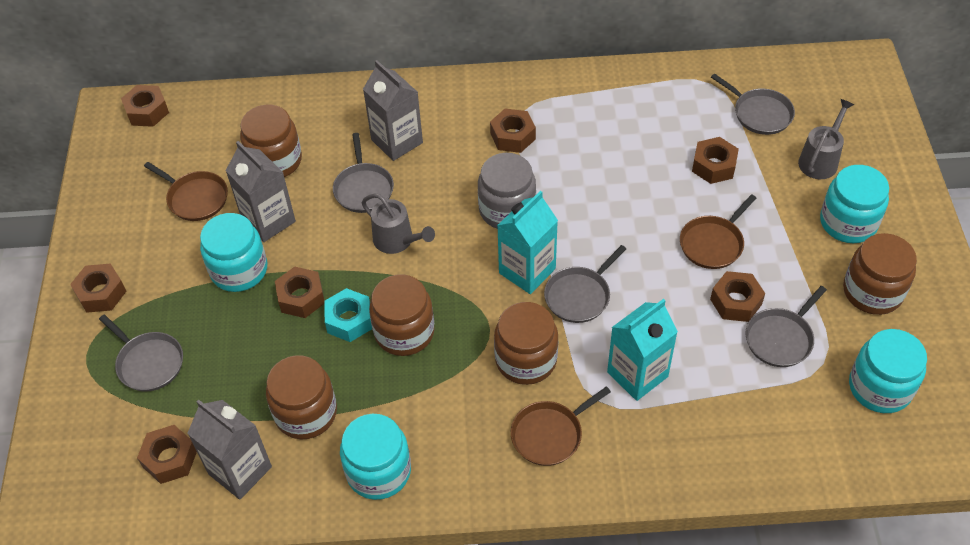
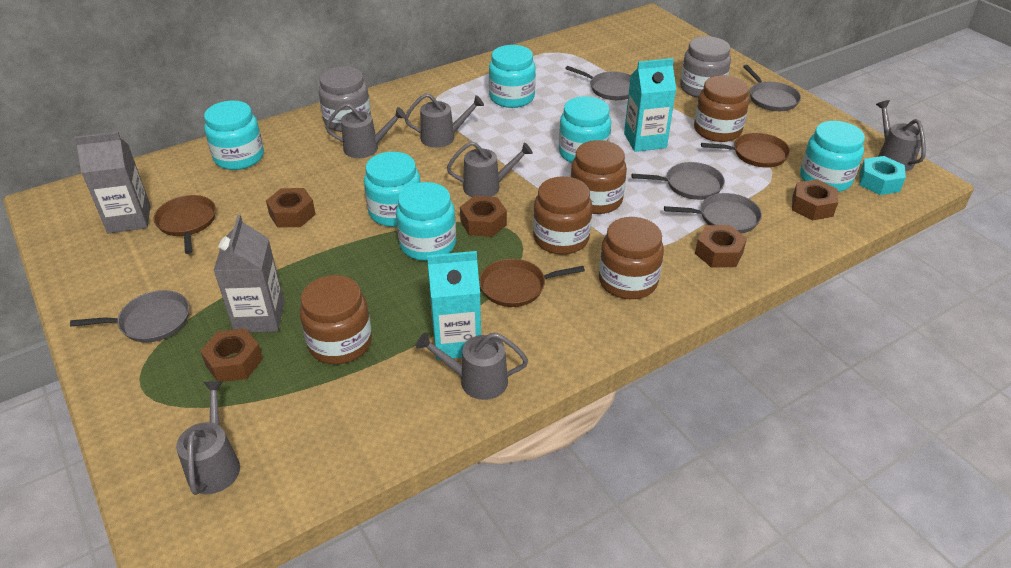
brown nut: 7 -> 5
grey carton: 3 -> 2
grey jar: 1 -> 2
grey watering can: 2 -> 6
turquoise jar: 4 -> 6

